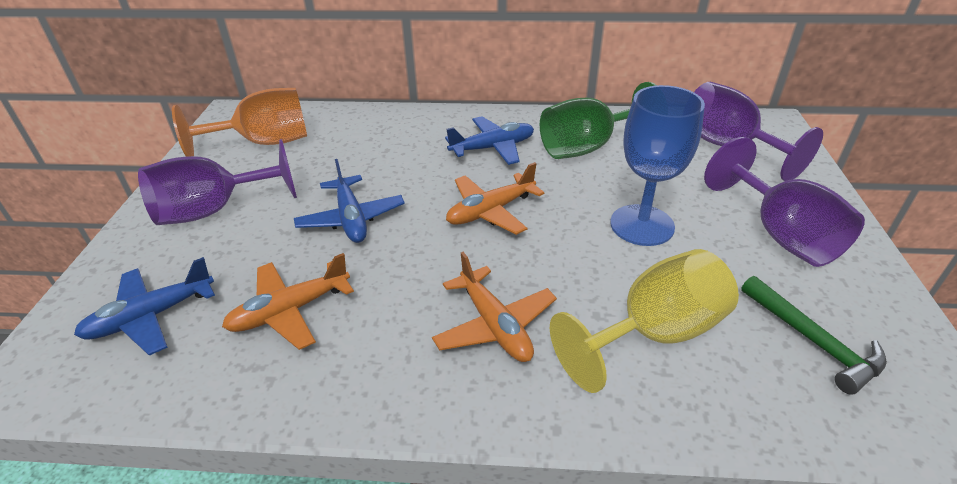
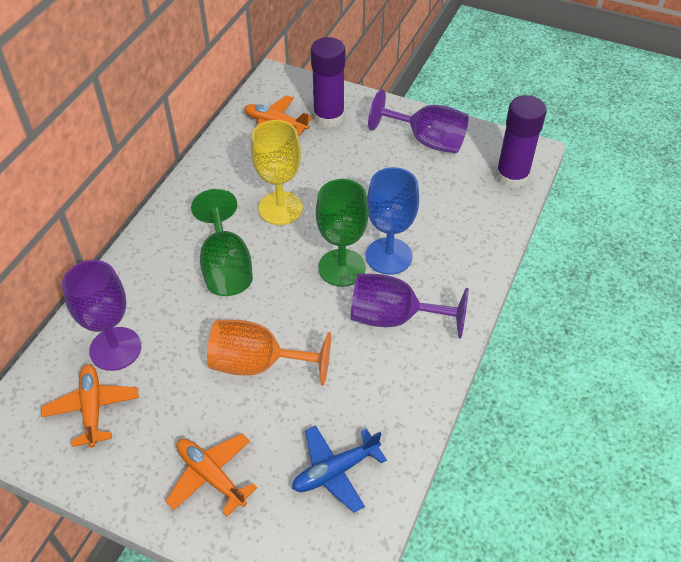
blue plane: 3 -> 1
green goblet: 1 -> 2
green hammer: 1 -> 0
purple glue stick: 0 -> 2

